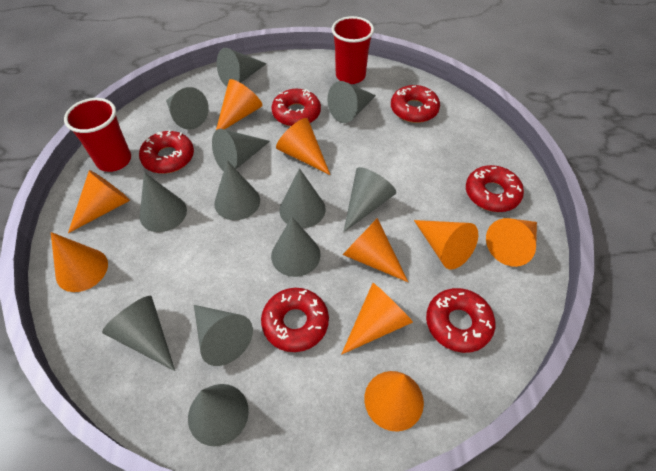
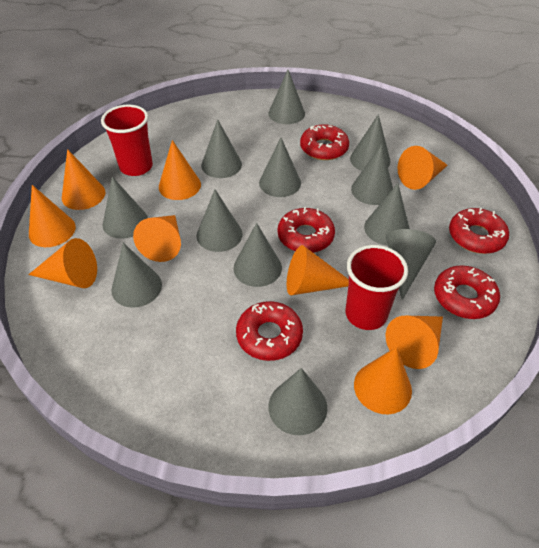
red donut: 6 -> 5

